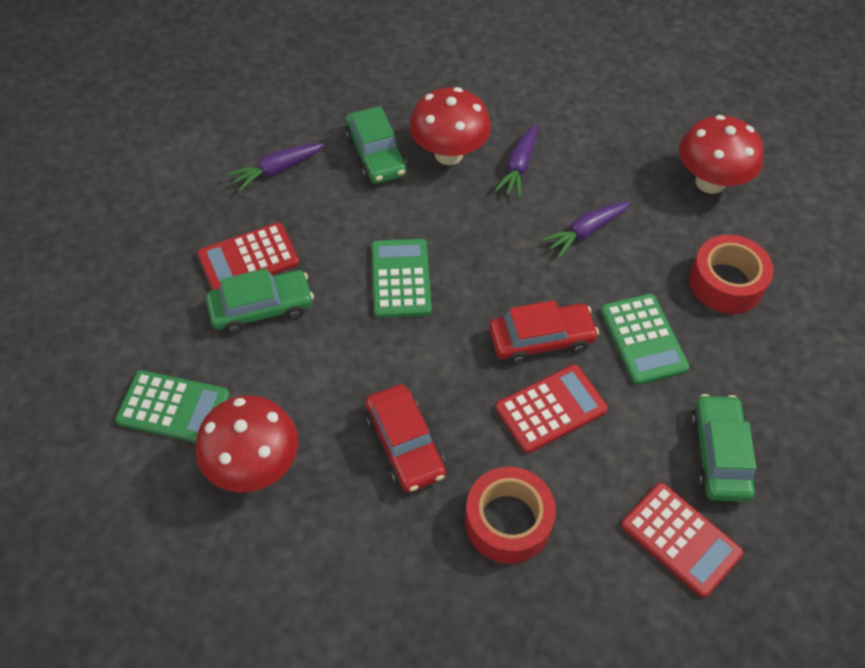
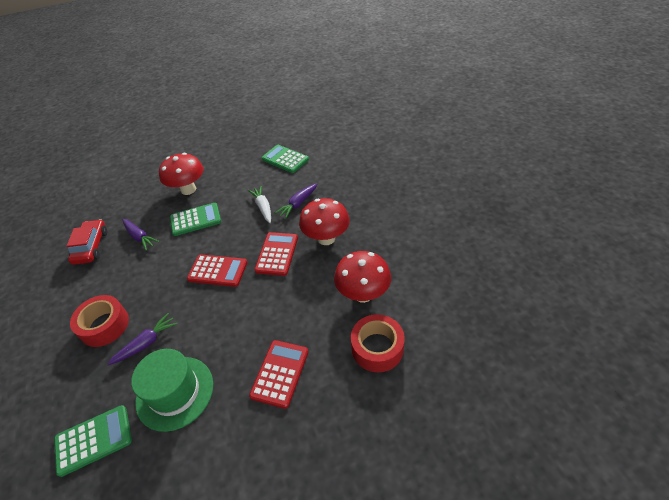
green car: 3 -> 0
green hat: 0 -> 1
red car: 2 -> 1
white carrot: 0 -> 1

